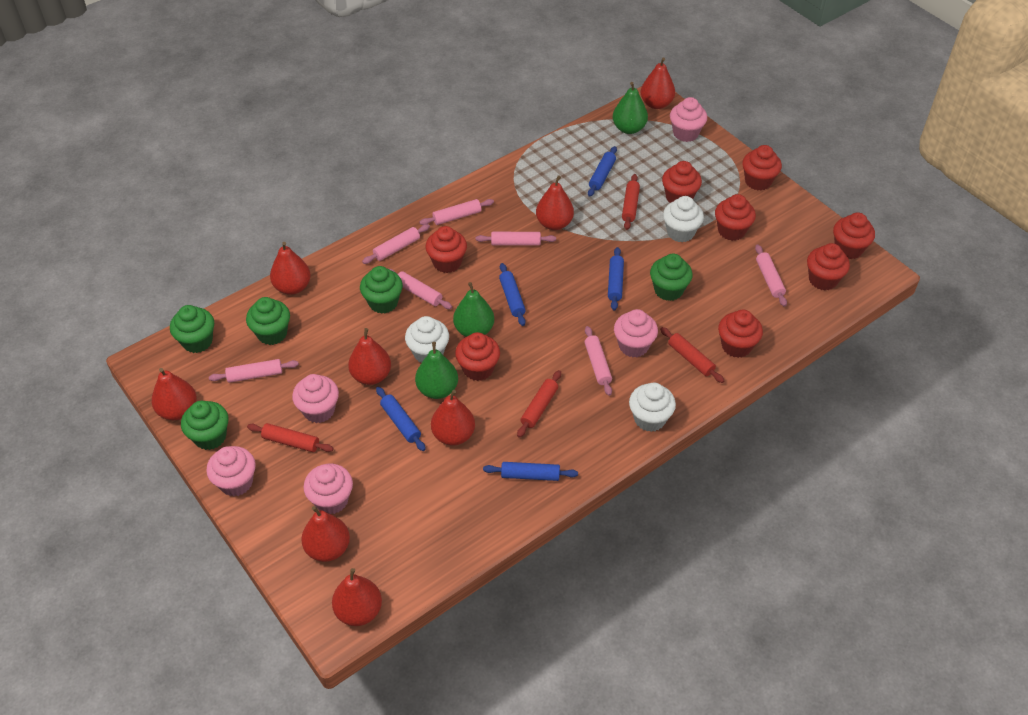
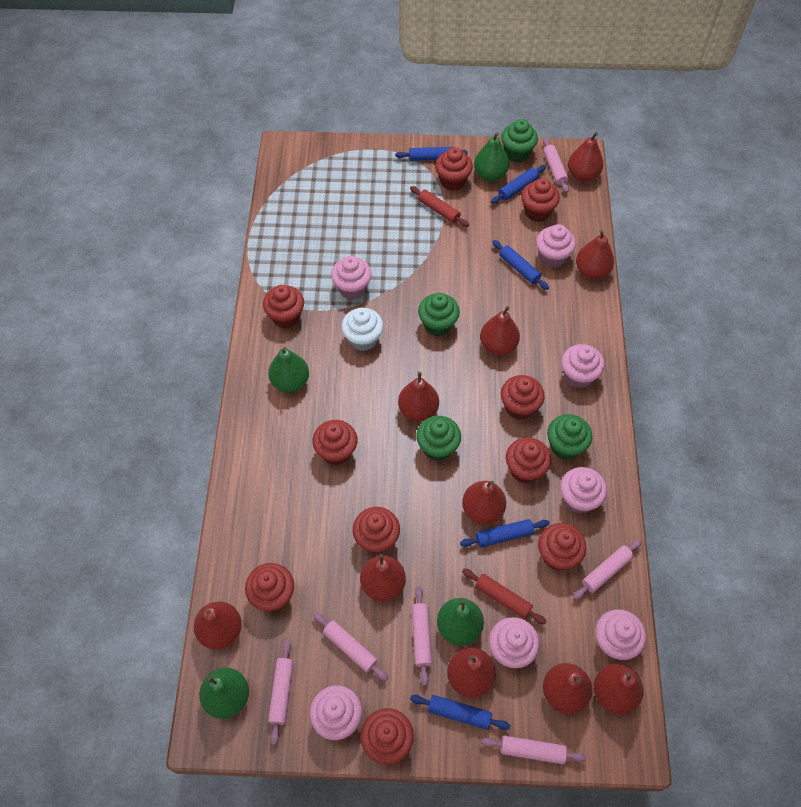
green cupcake: 5 -> 4
green pear: 3 -> 4
pink cupcake: 5 -> 7
pink rolling pin: 7 -> 6
red cupcake: 8 -> 10
red pear: 8 -> 10
red rolling pin: 4 -> 2
white cupcake: 3 -> 1

